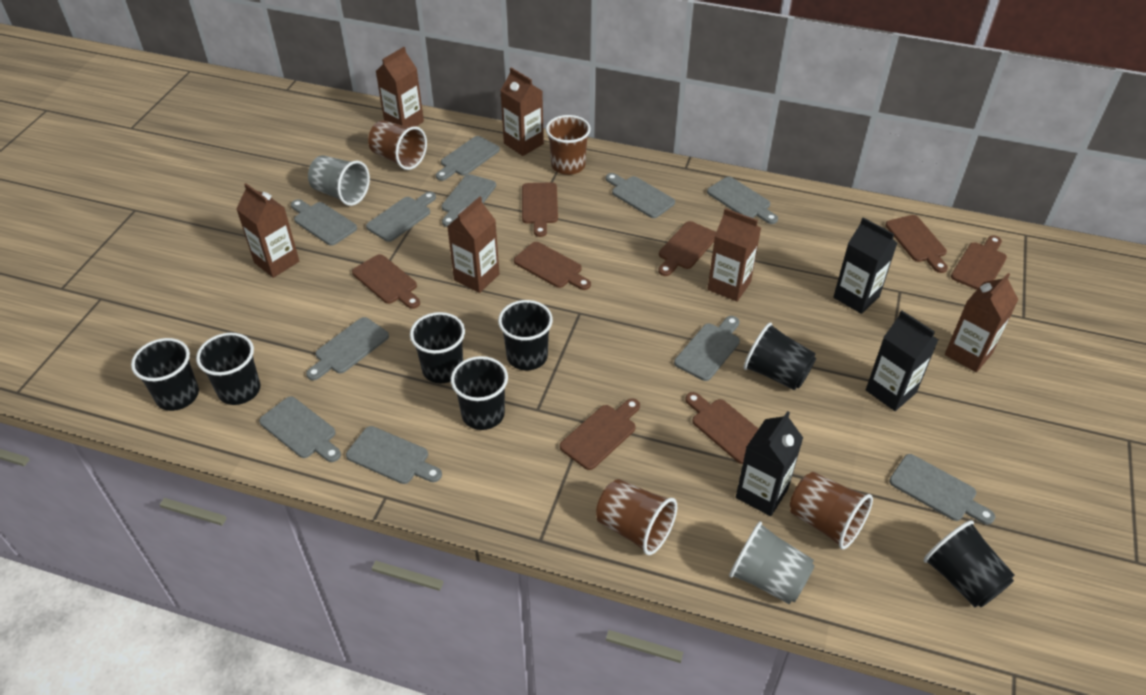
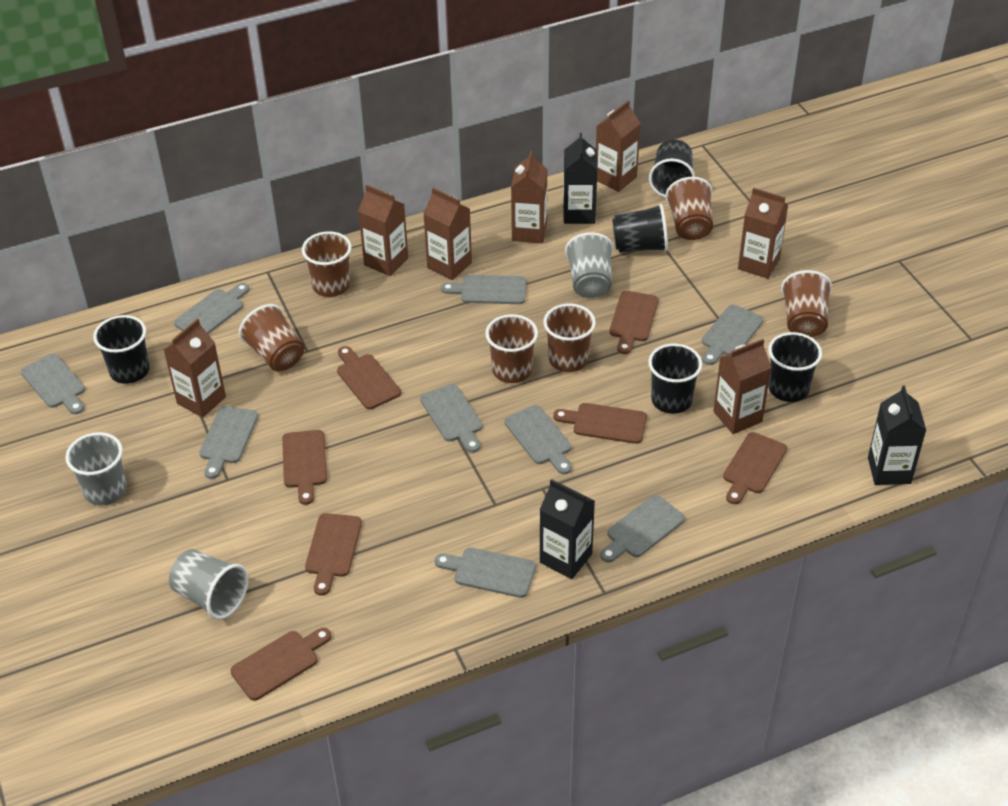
black cup: 7 -> 5
brown carton: 6 -> 7
brown cup: 4 -> 6
brown cutting board: 8 -> 7
grey cup: 2 -> 3
grey cutting board: 11 -> 9

